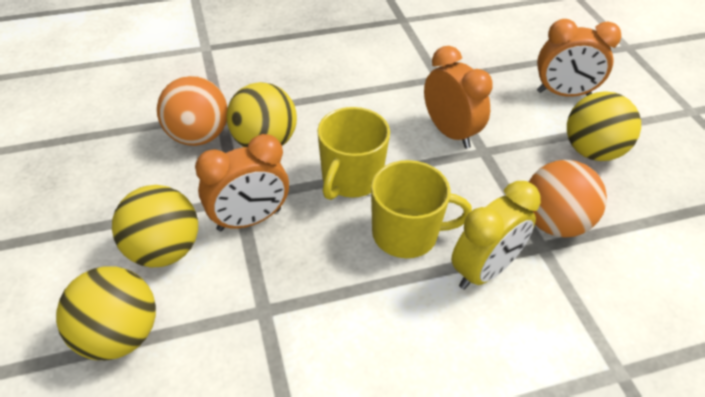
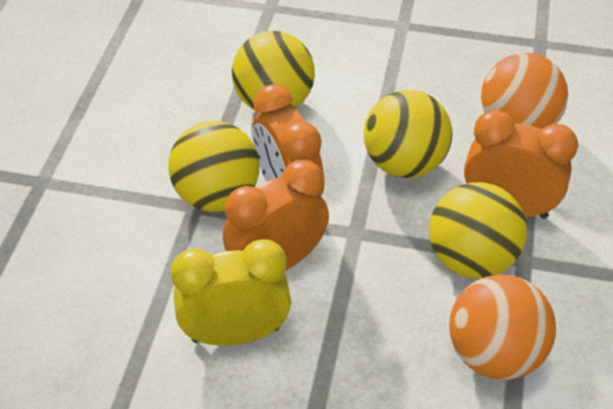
yellow mug: 2 -> 0

